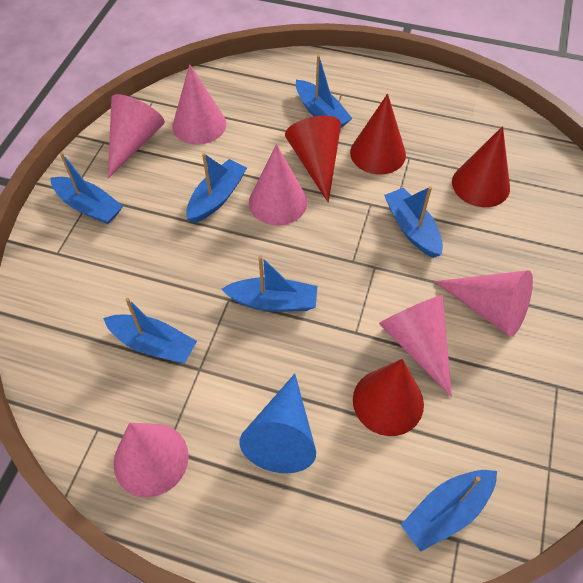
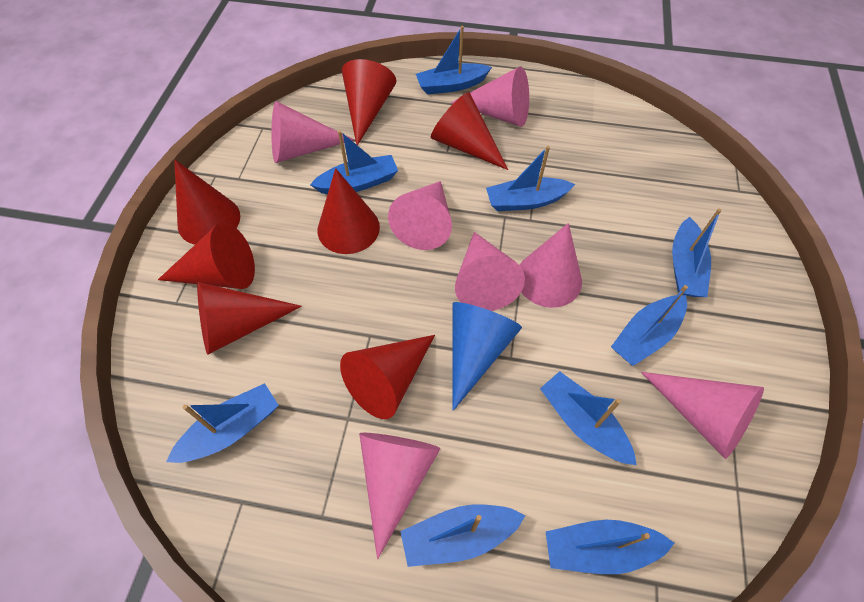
blue boat: 7 -> 9
pink cone: 6 -> 7
red cone: 4 -> 7

